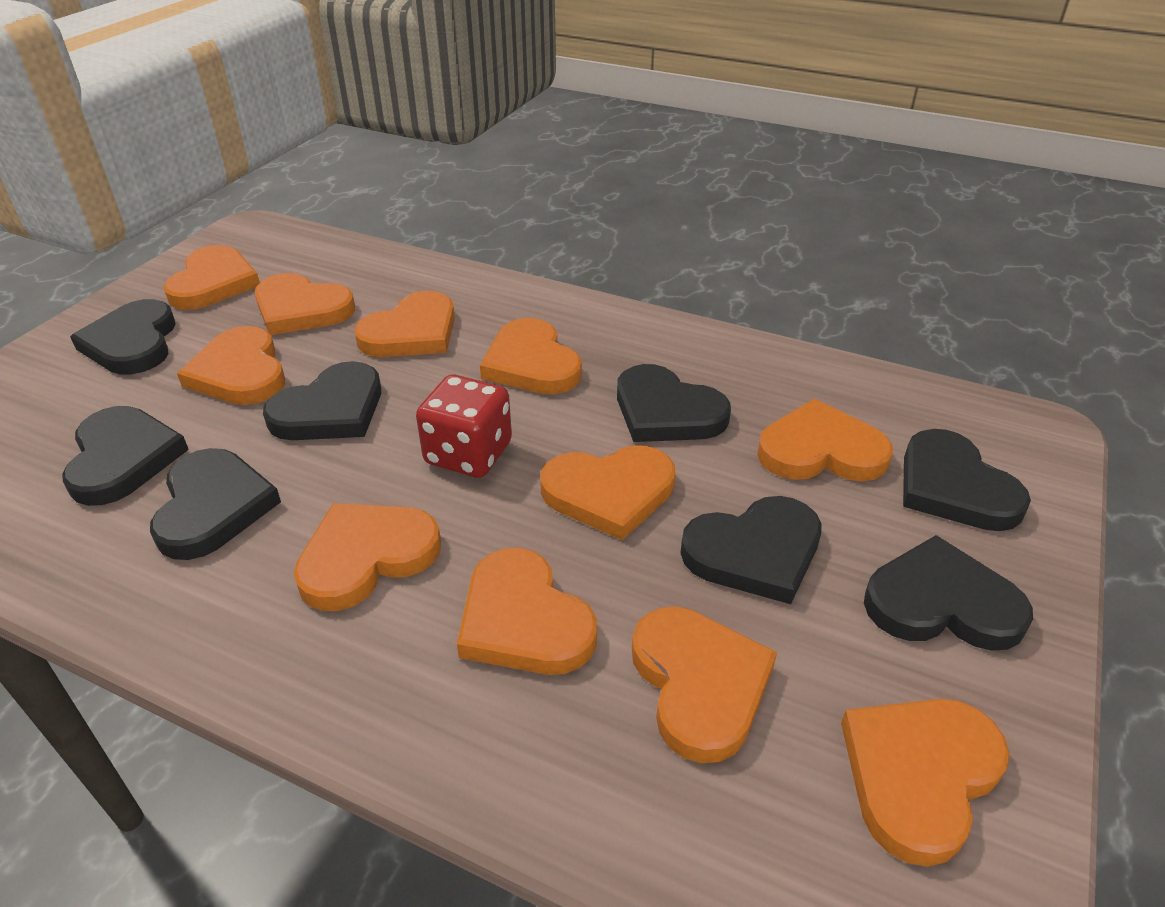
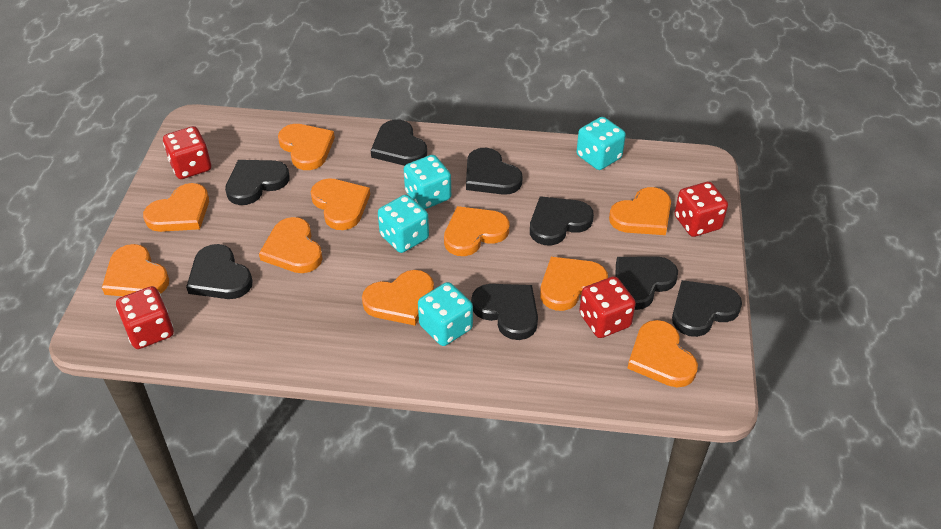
orange heart: 11 -> 10
red dice: 1 -> 4
turquoise dice: 0 -> 4

